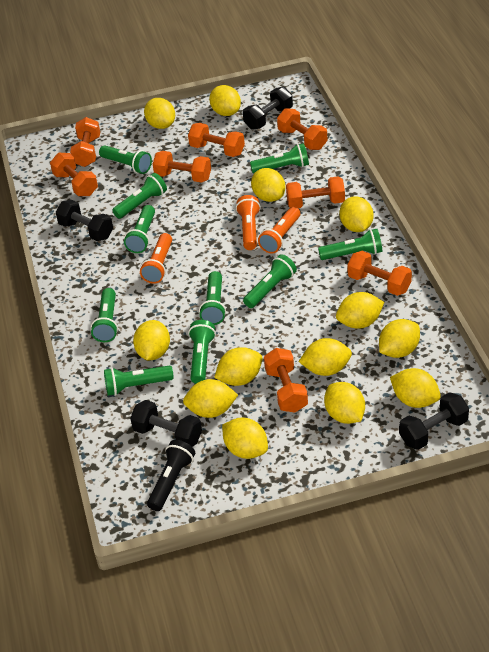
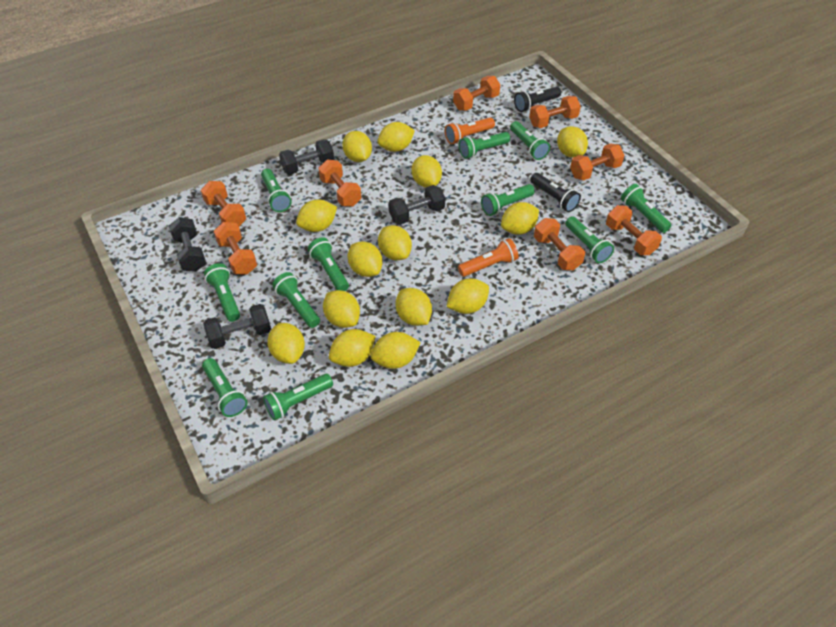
black flashlight: 1 -> 2
green flashlight: 10 -> 11
orange flashlight: 3 -> 2
yellow lemon: 13 -> 14

